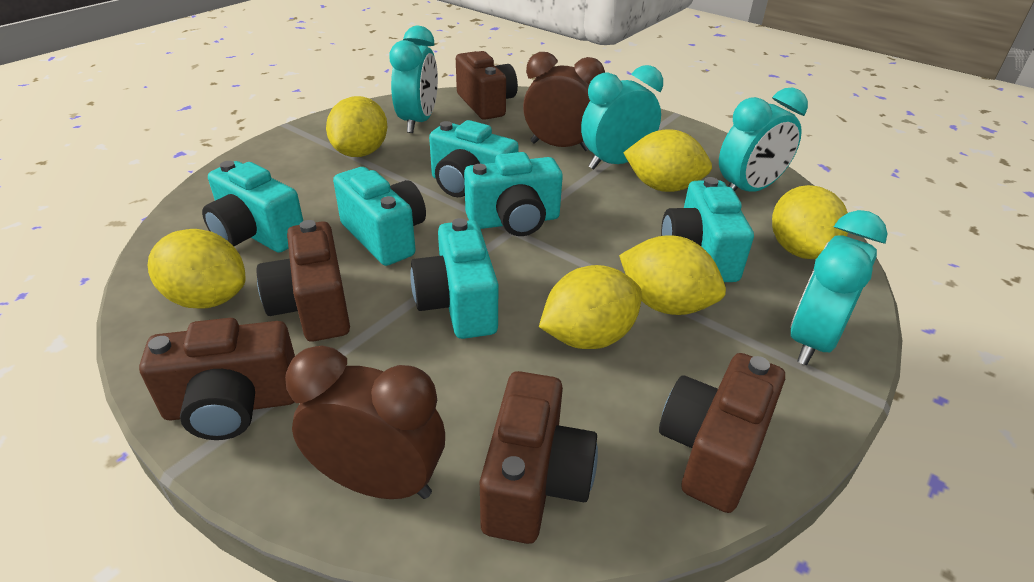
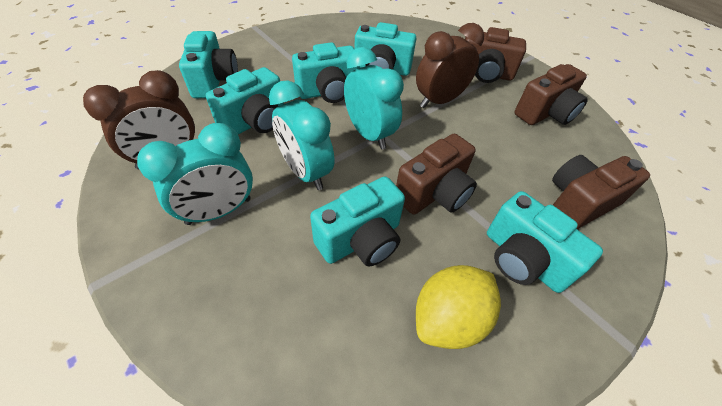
brown camera: 5 -> 4
turquoise clock: 4 -> 3
yellow lemon: 6 -> 1

